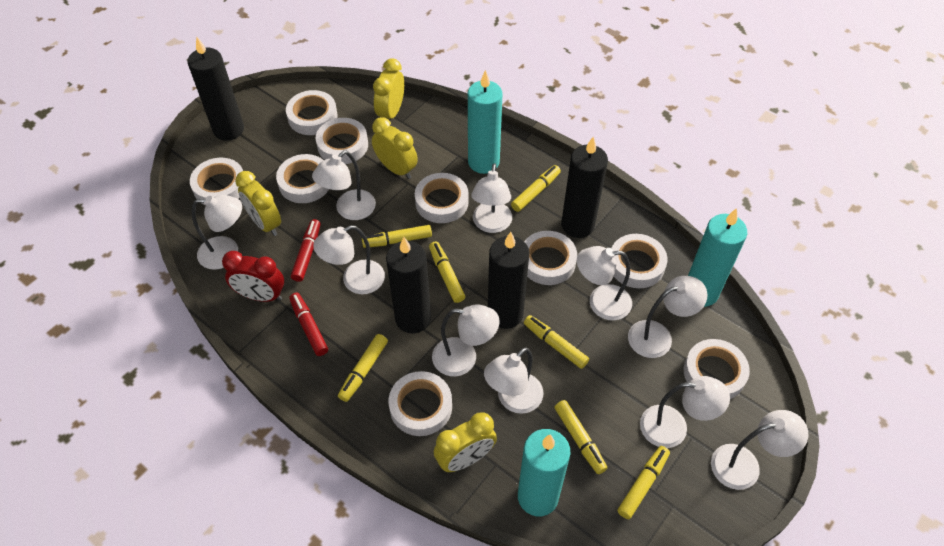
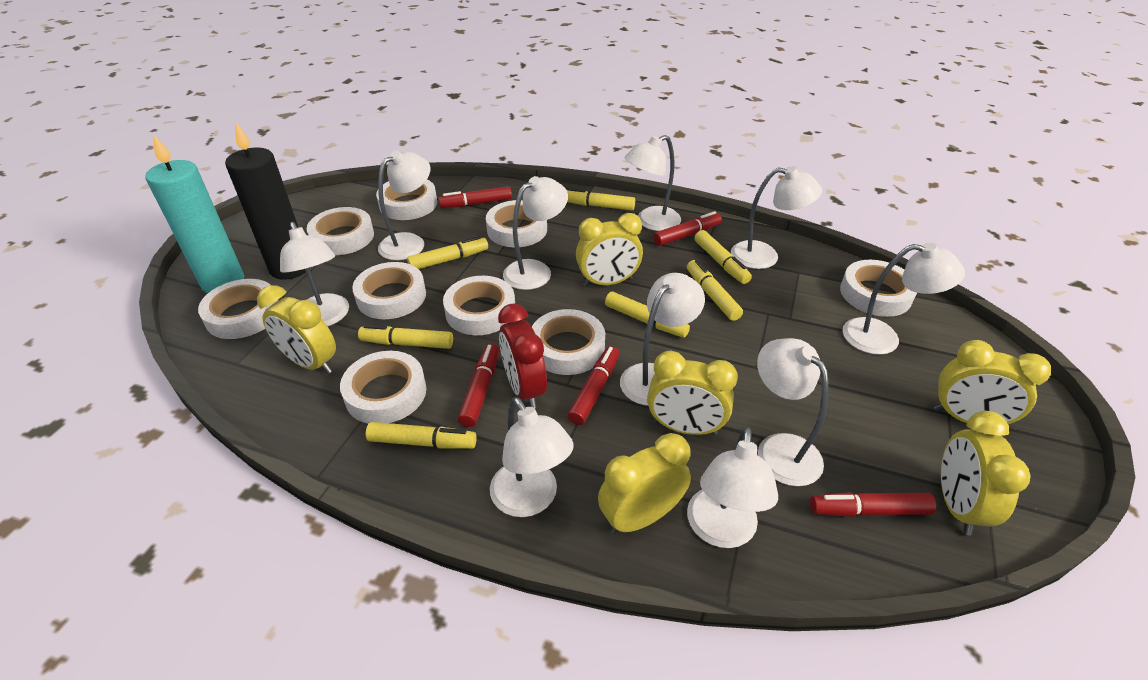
black candle: 4 -> 1
red marker: 2 -> 5
turquoise candle: 3 -> 1
yellow clock: 4 -> 6

